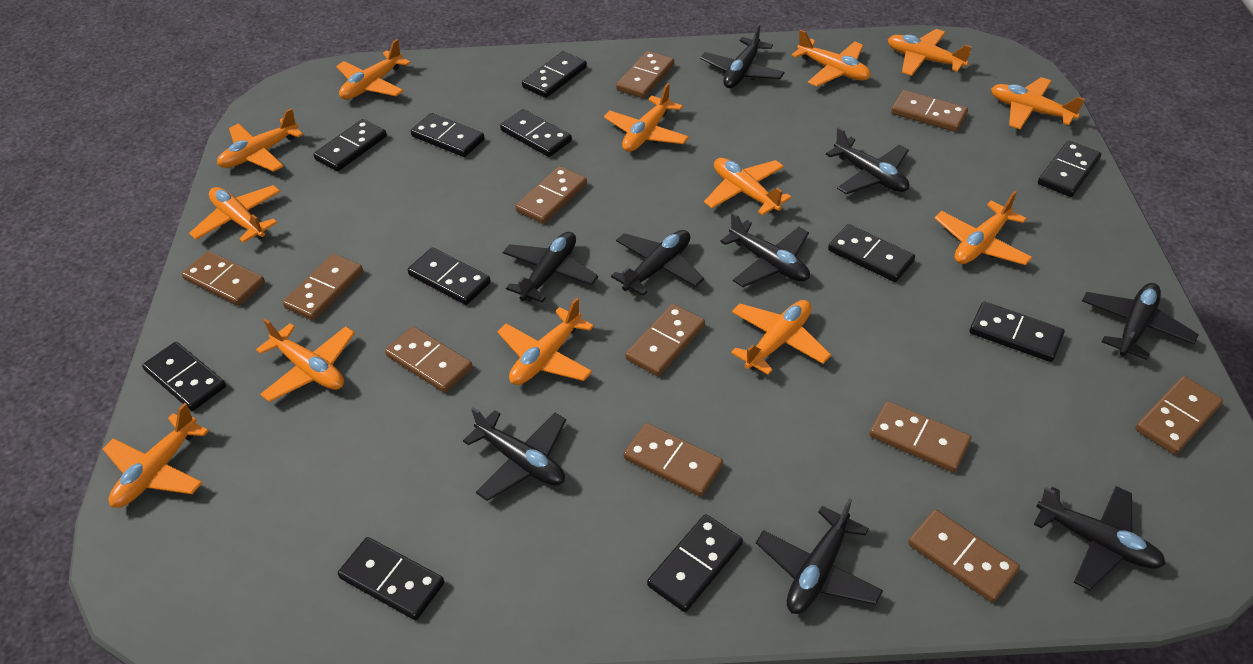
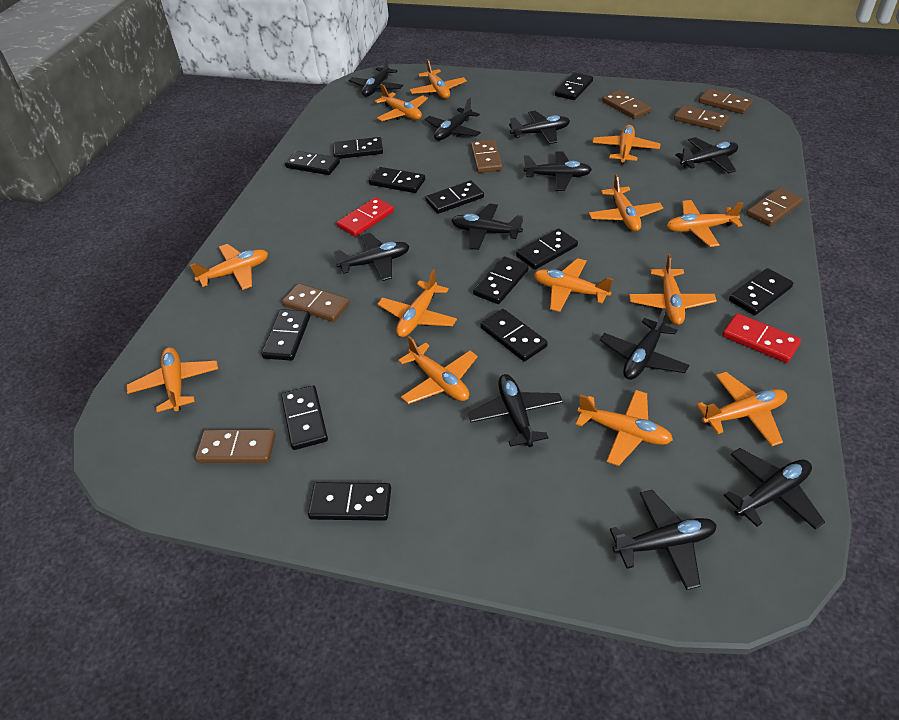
black domino: 11 -> 12
black plane: 9 -> 11
brown domino: 11 -> 7
red domino: 0 -> 2

